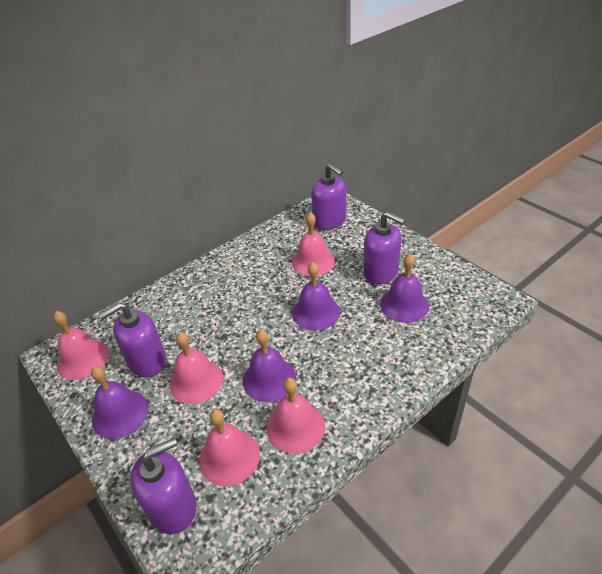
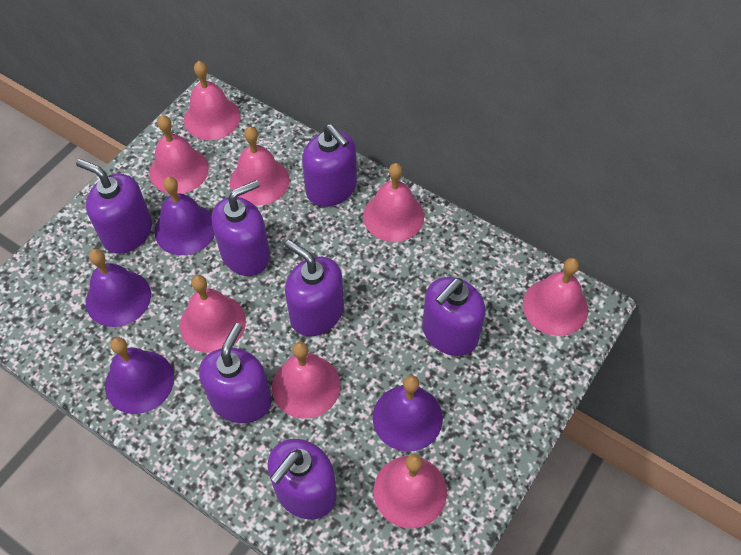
pink bell: 5 -> 8
purple soap dispenser: 4 -> 7

